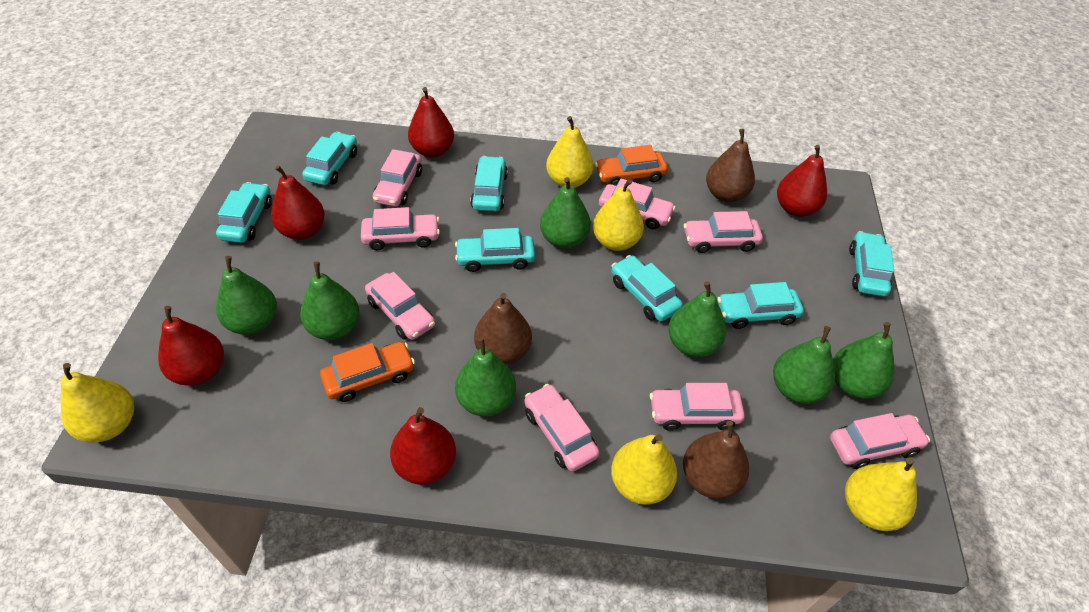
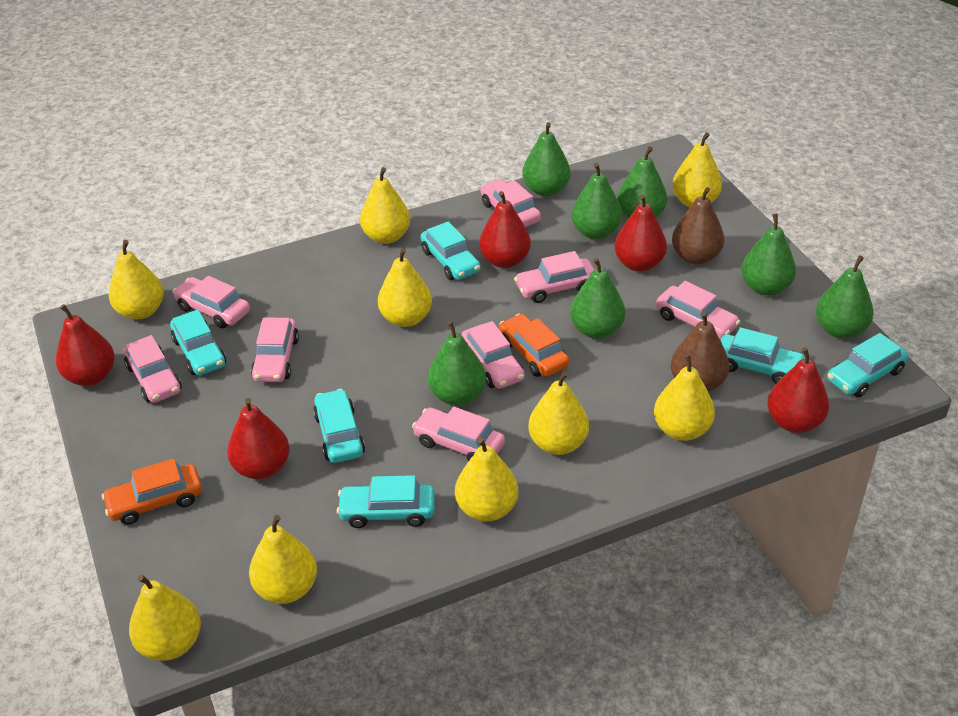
brown pear: 3 -> 2
turquoise car: 7 -> 6
yellow pear: 5 -> 9

